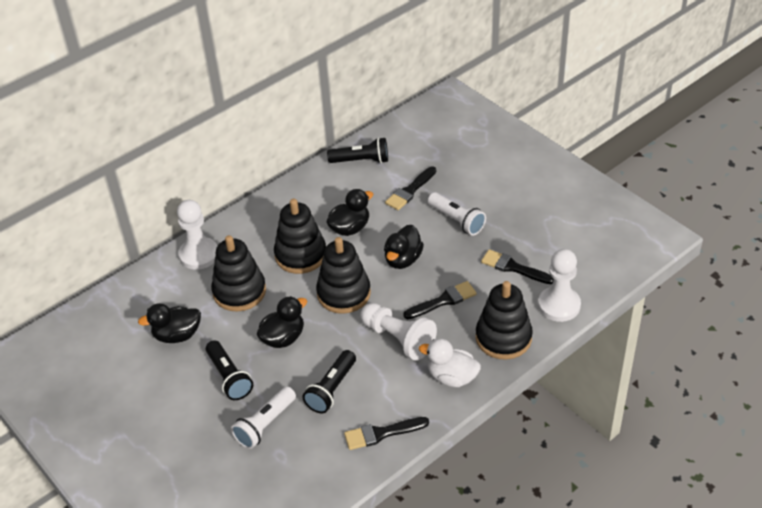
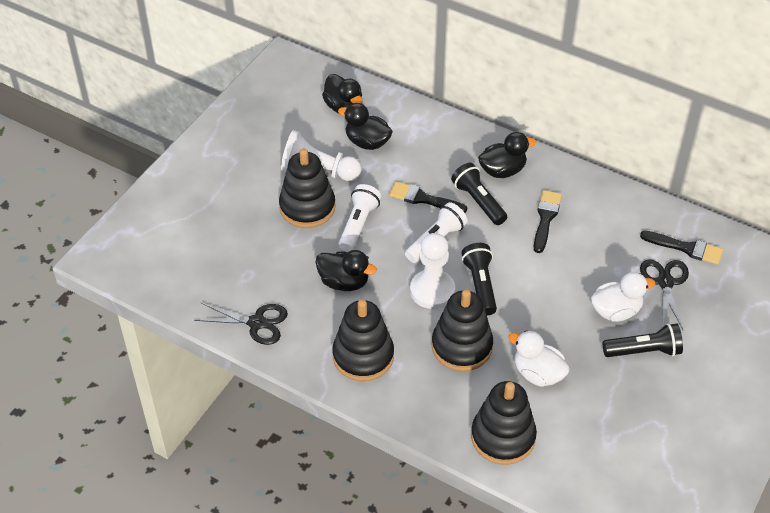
black brush: 4 -> 3
black scissors: 0 -> 2
white duck: 1 -> 2
white pawn: 3 -> 2

